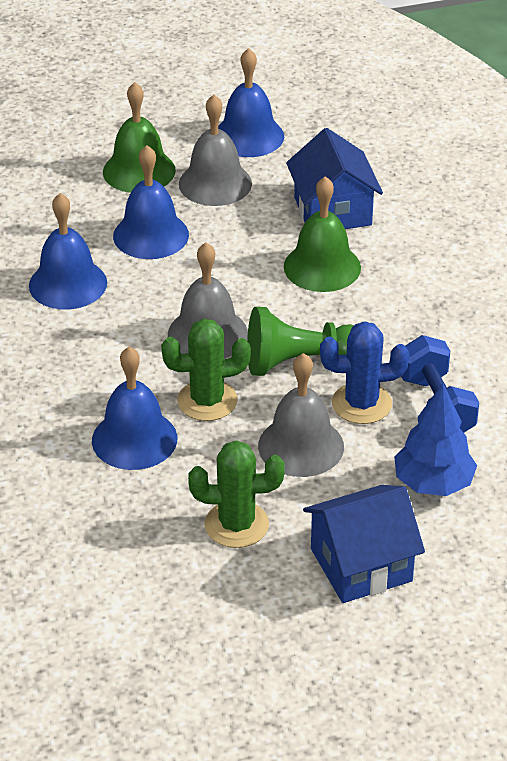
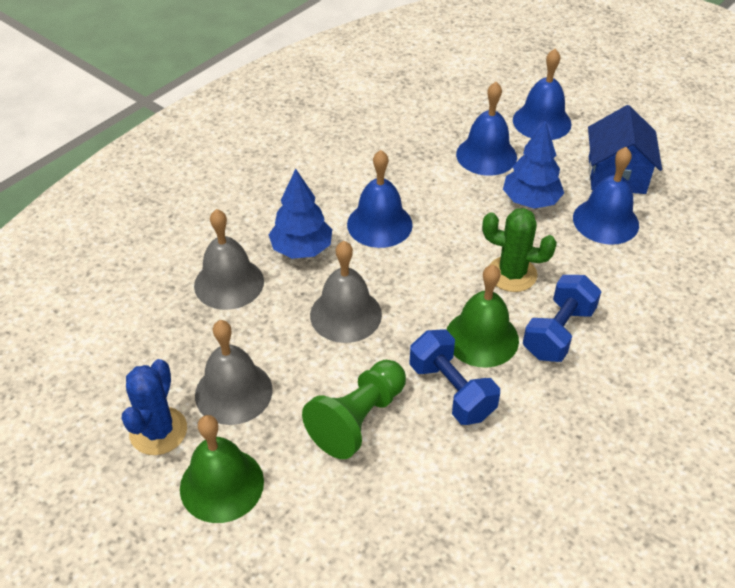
blue dumbbell: 1 -> 2
blue house: 2 -> 1
blue tree: 1 -> 2
green cactus: 2 -> 1

